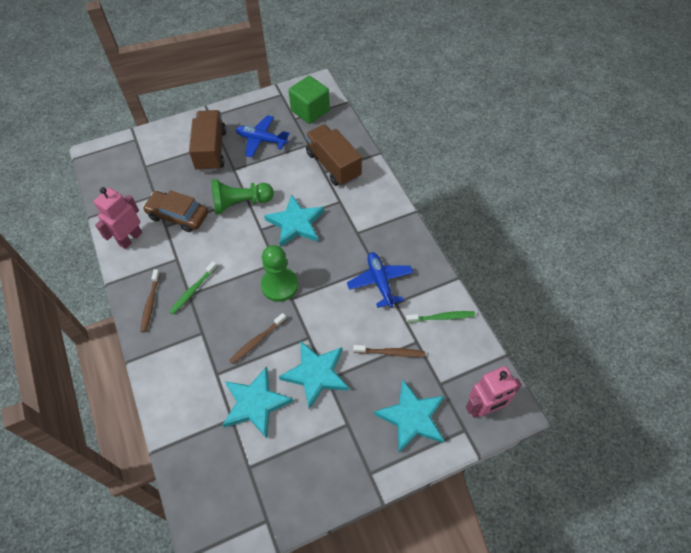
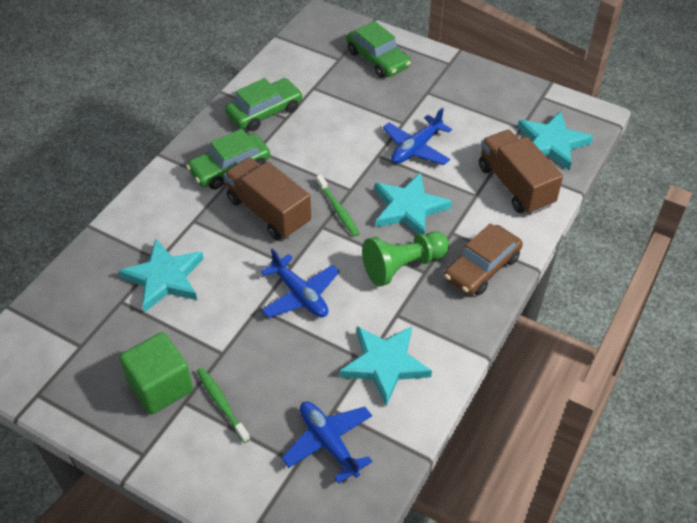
blue plane: 2 -> 3
brown toothbrush: 3 -> 0
green car: 0 -> 3
green pawn: 2 -> 1
pink robot: 2 -> 0

